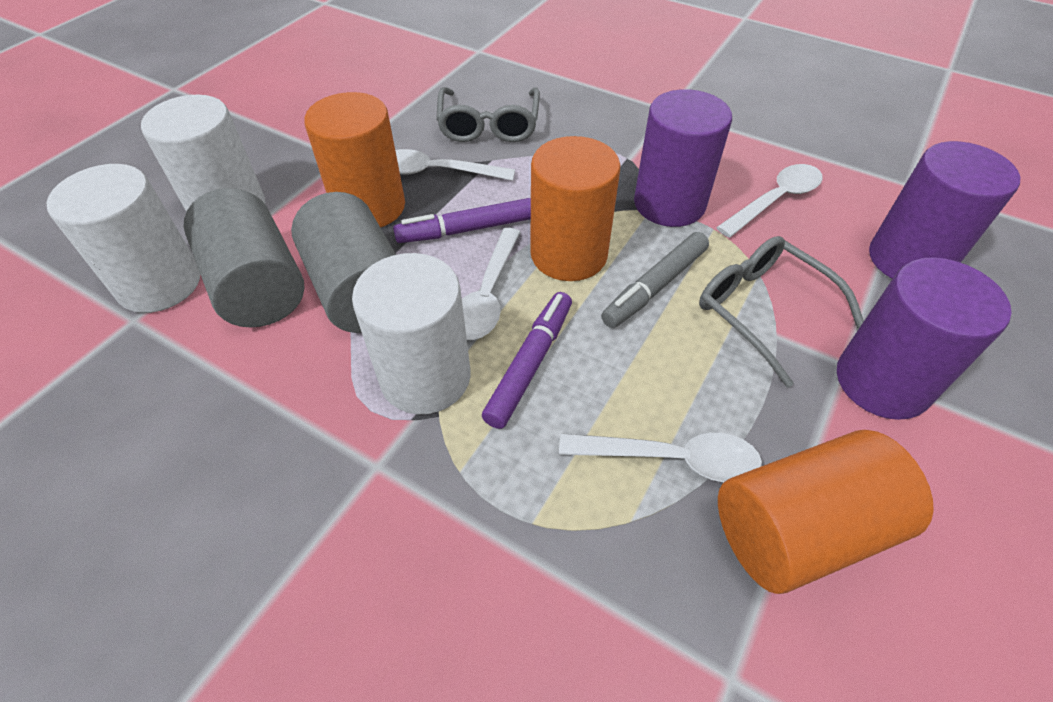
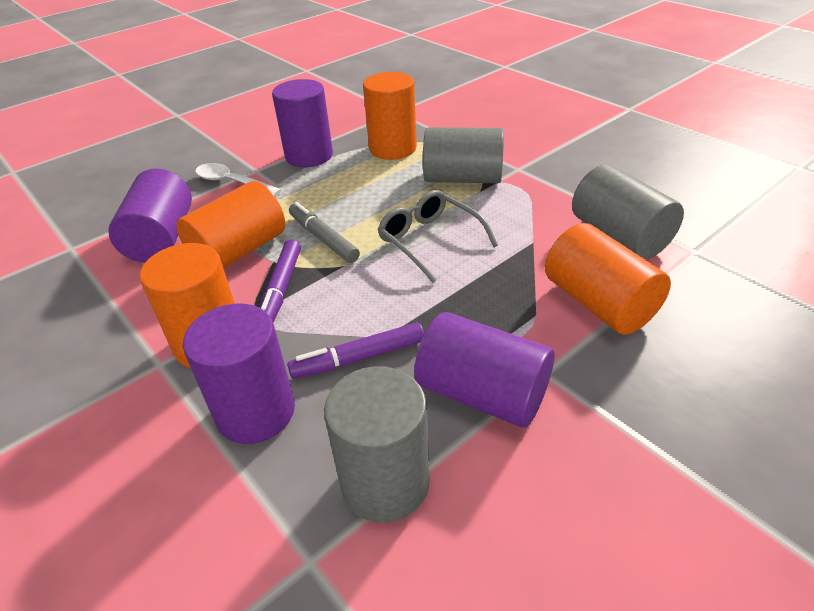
grey cylinder: 2 -> 3
grey glasses: 2 -> 1
orange cylinder: 3 -> 4
purple cylinder: 3 -> 4
white cylinder: 3 -> 0
white spoon: 4 -> 1

